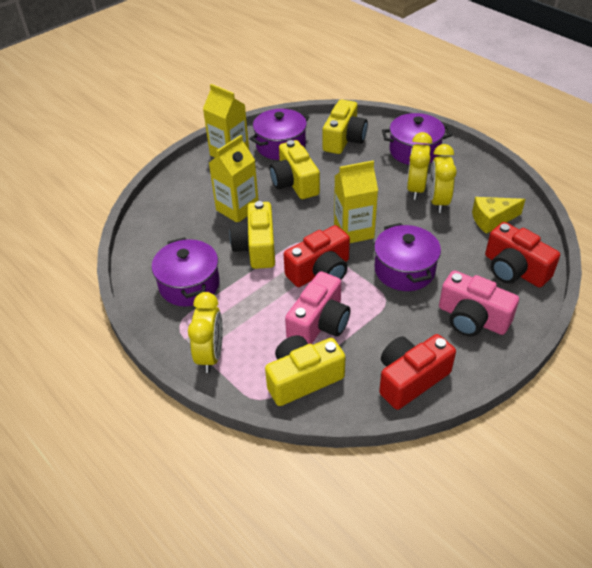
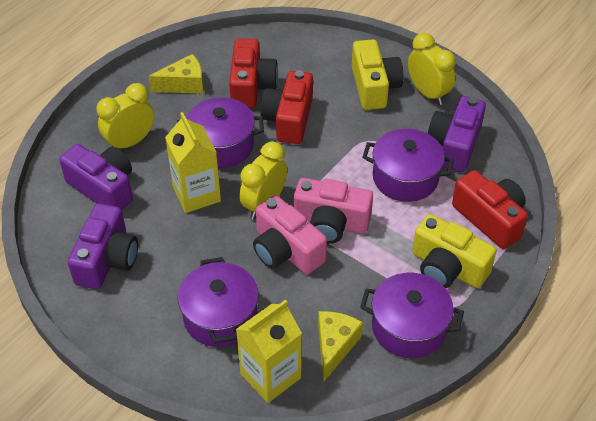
purple camera: 0 -> 3
yellow camera: 4 -> 2
yellow carton: 3 -> 2
yellow cheese: 1 -> 2

